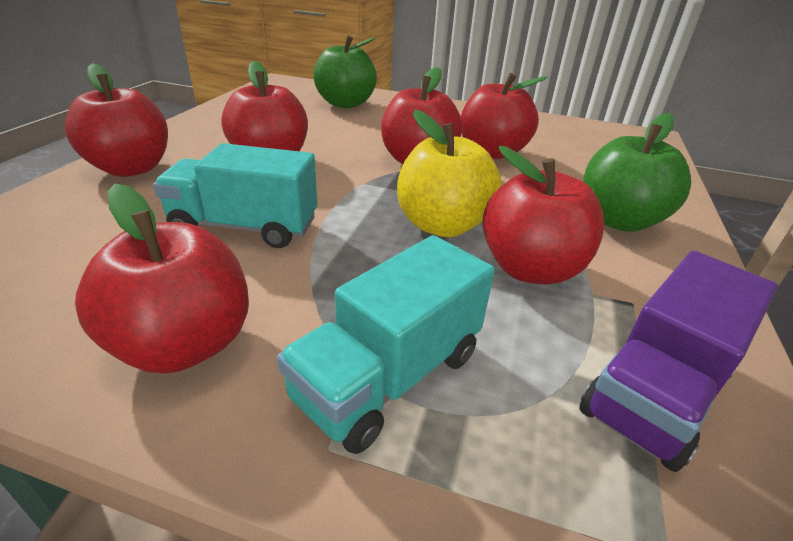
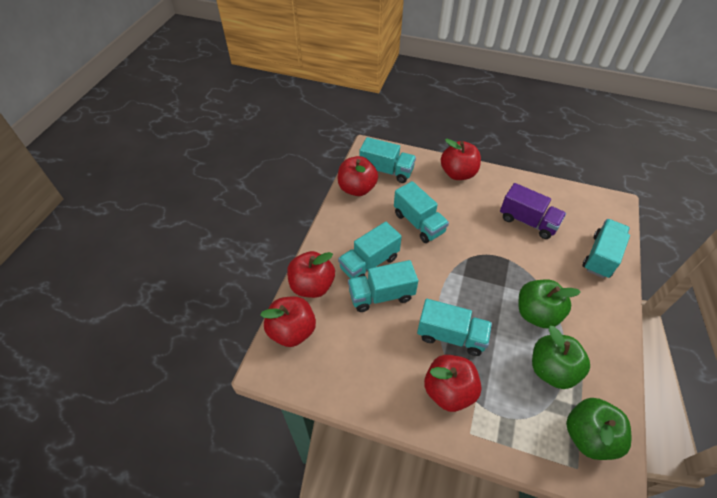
green apple: 2 -> 3
red apple: 6 -> 5
turquoise truck: 2 -> 6
yellow apple: 1 -> 0

